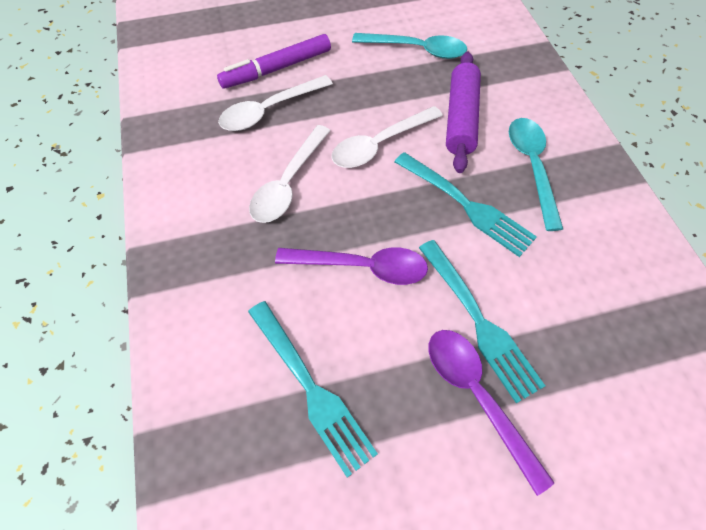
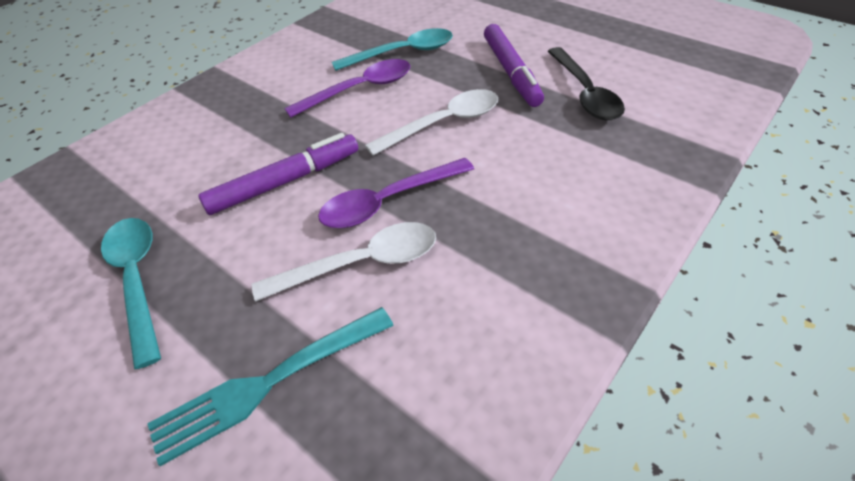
black spoon: 0 -> 1
purple marker: 1 -> 2
purple rolling pin: 1 -> 0
turquoise fork: 3 -> 1
white spoon: 3 -> 2

